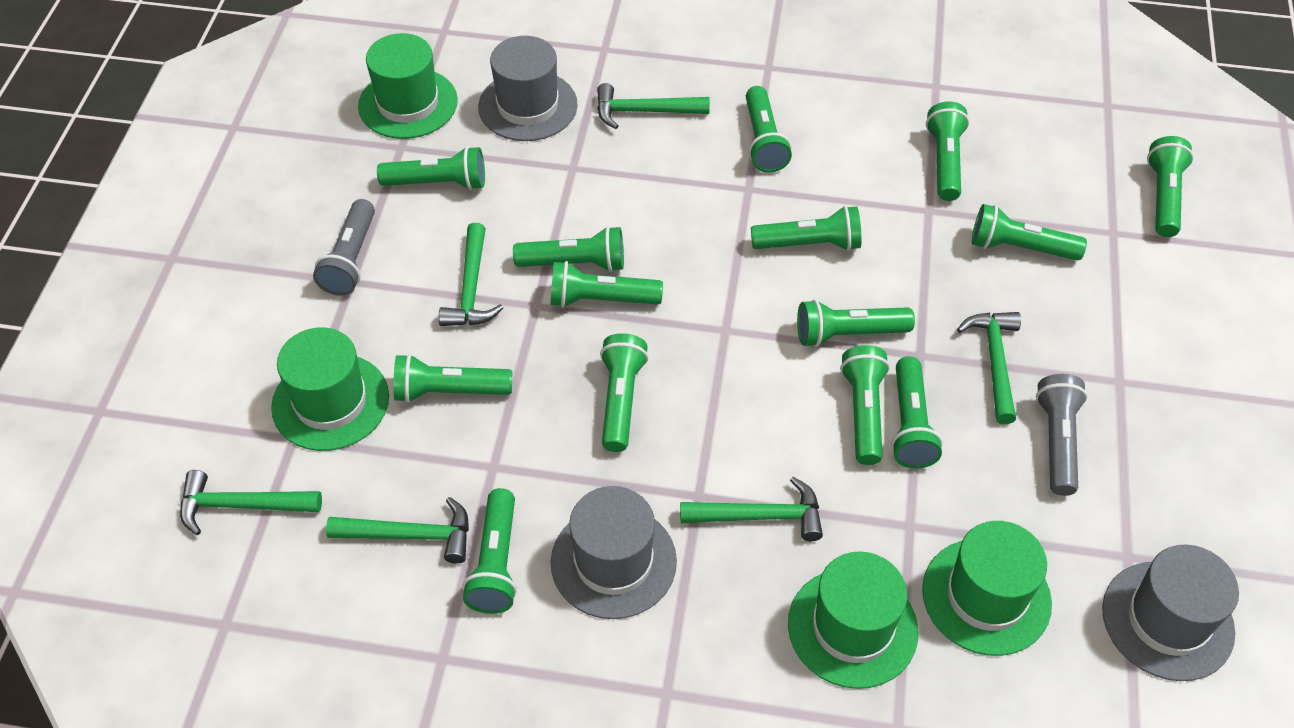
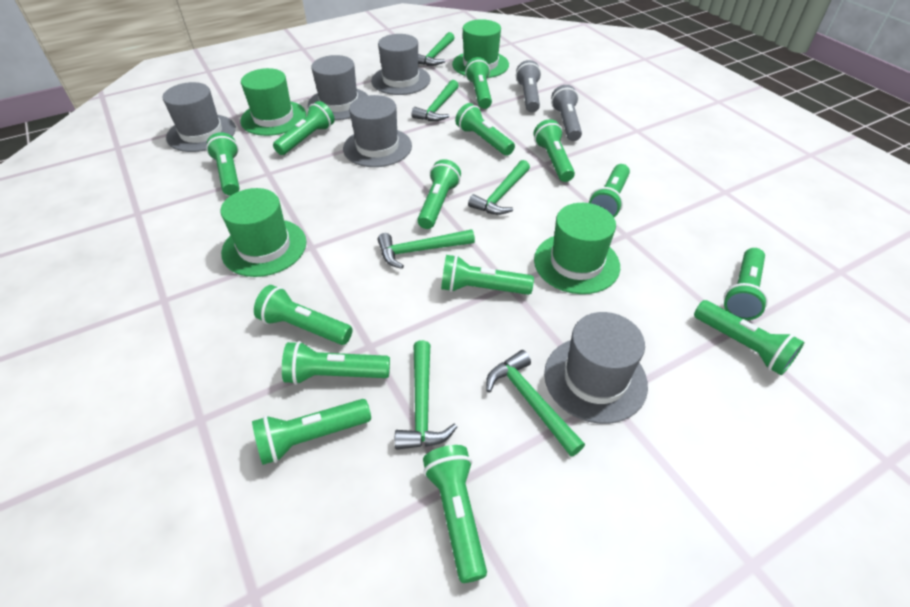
grey hat: 3 -> 5

